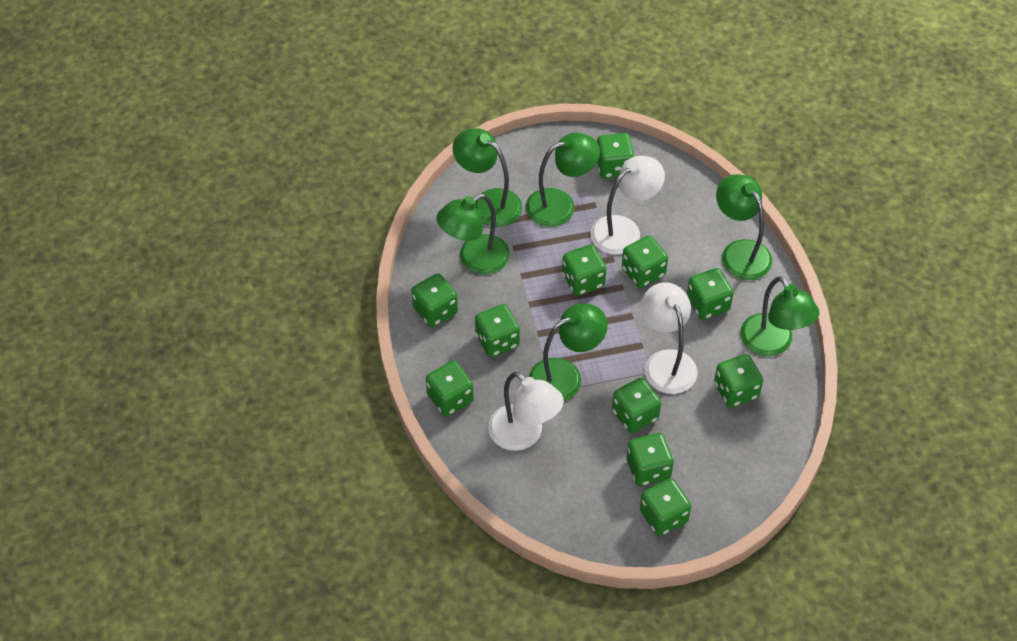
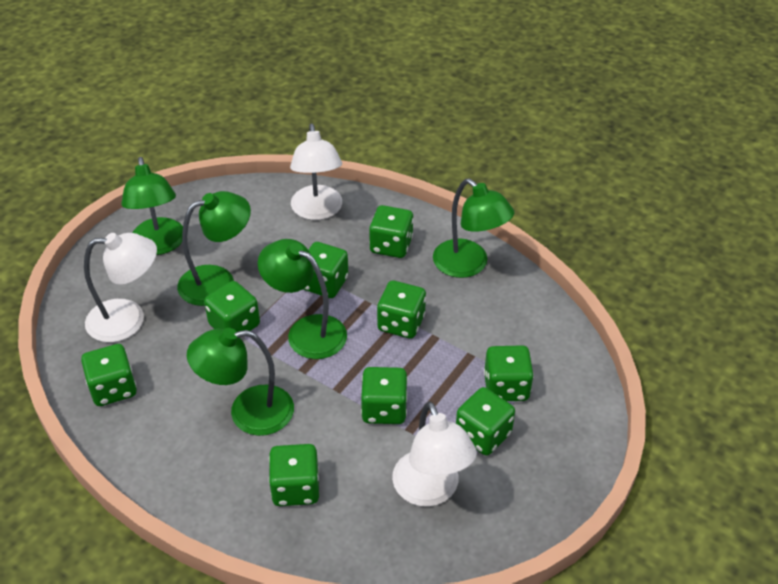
green dice: 11 -> 9
green lamp: 6 -> 5

